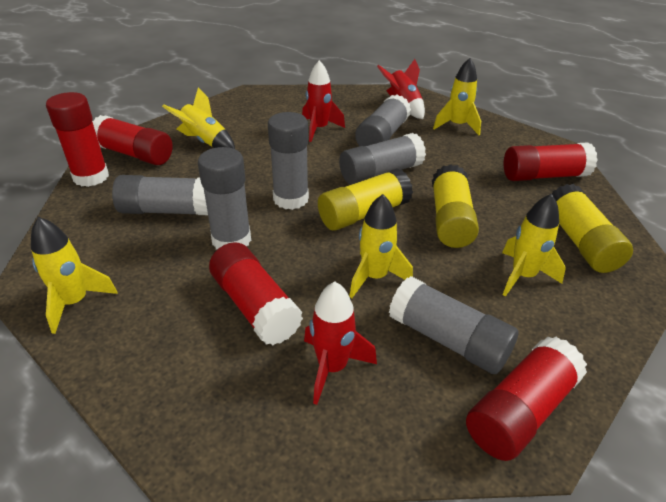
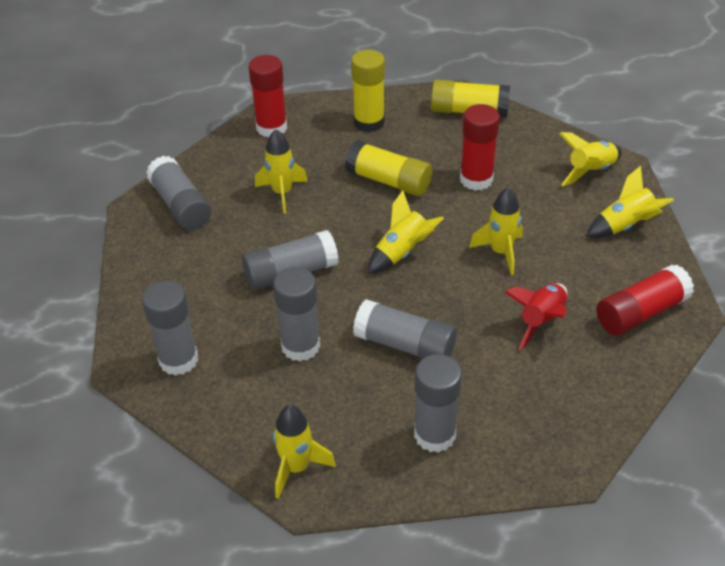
red glue stick: 5 -> 3
red rocket: 3 -> 1
yellow rocket: 5 -> 6

